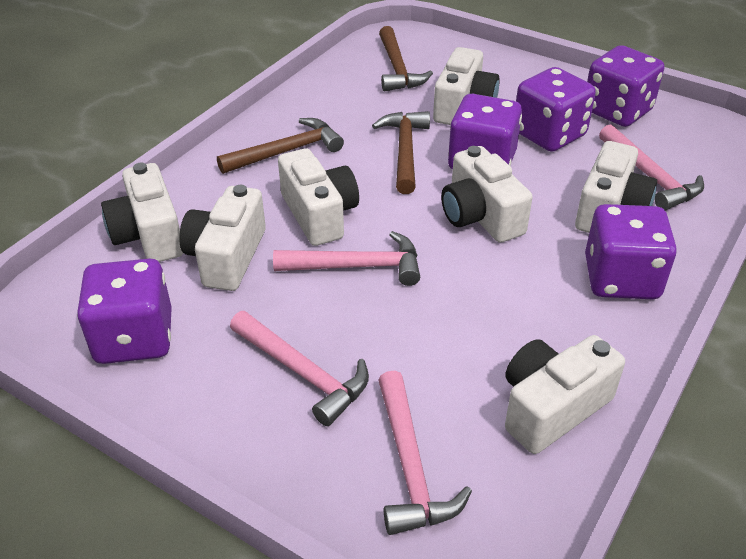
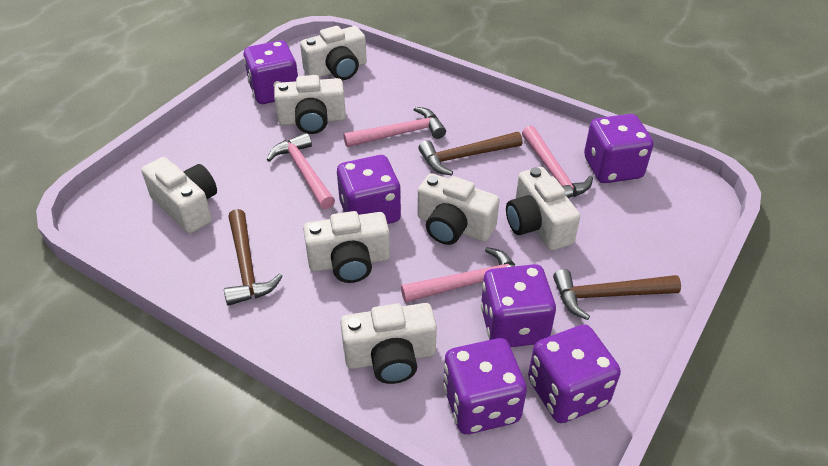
purple dice: 5 -> 6

